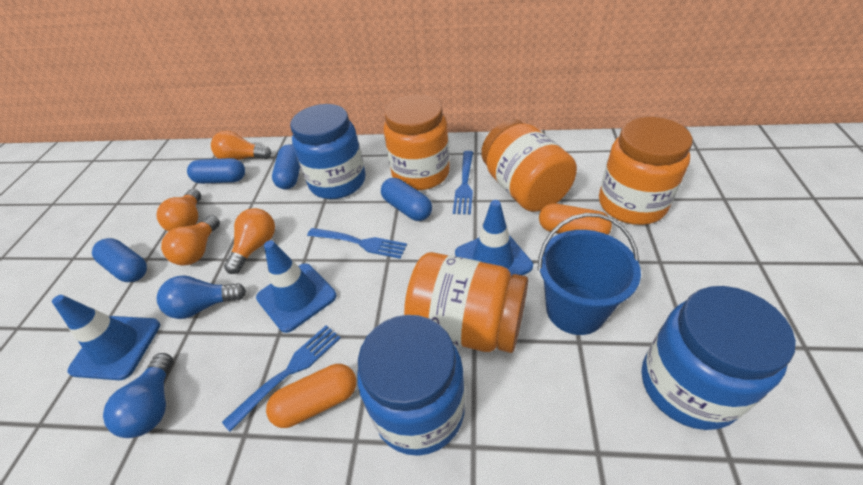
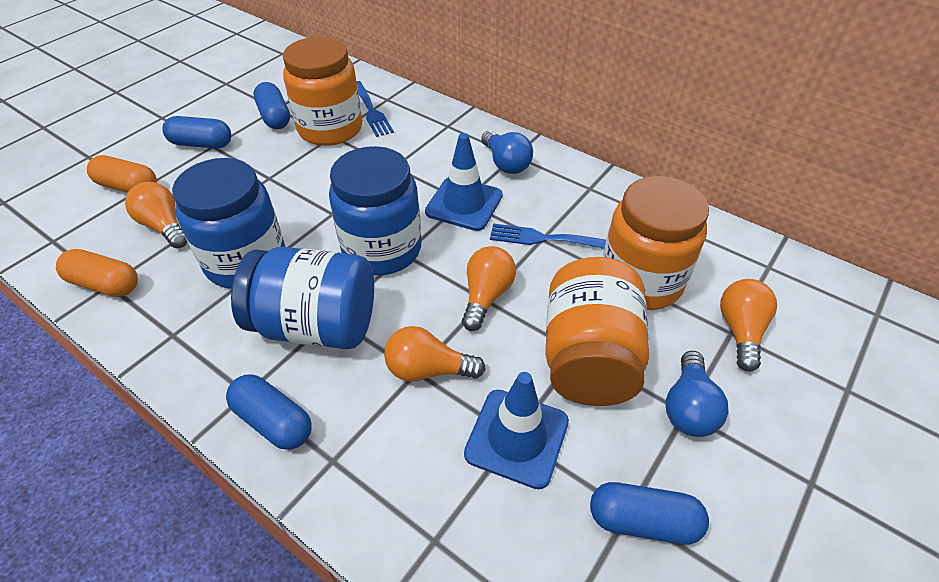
blue bucket: 1 -> 0
blue fork: 3 -> 2
blue traffic cone: 3 -> 2
orange jar: 4 -> 3

